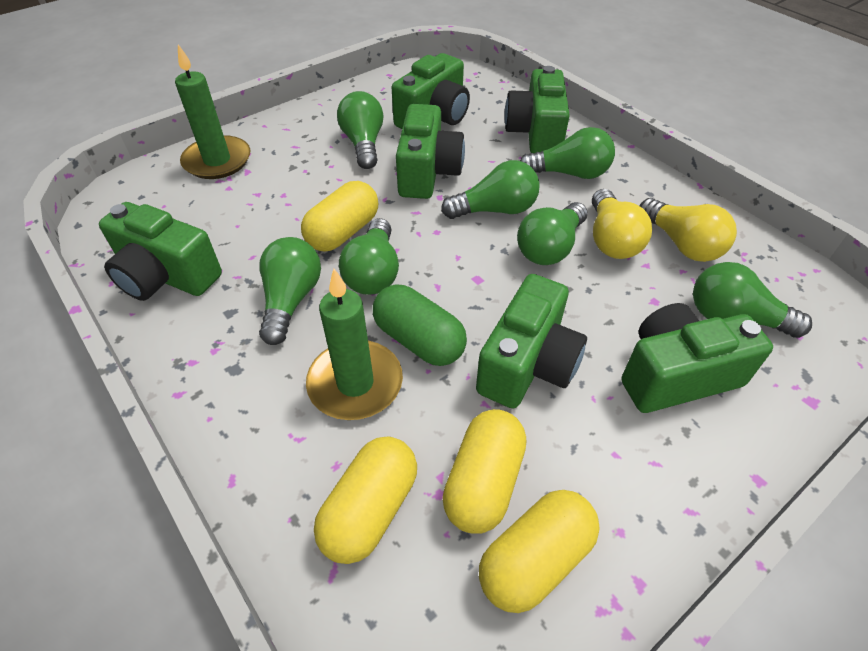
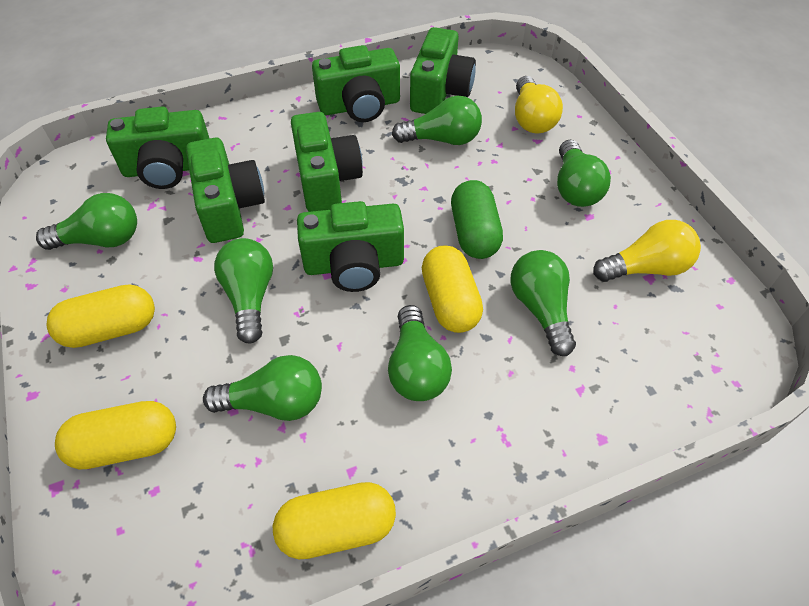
green candle: 2 -> 0

